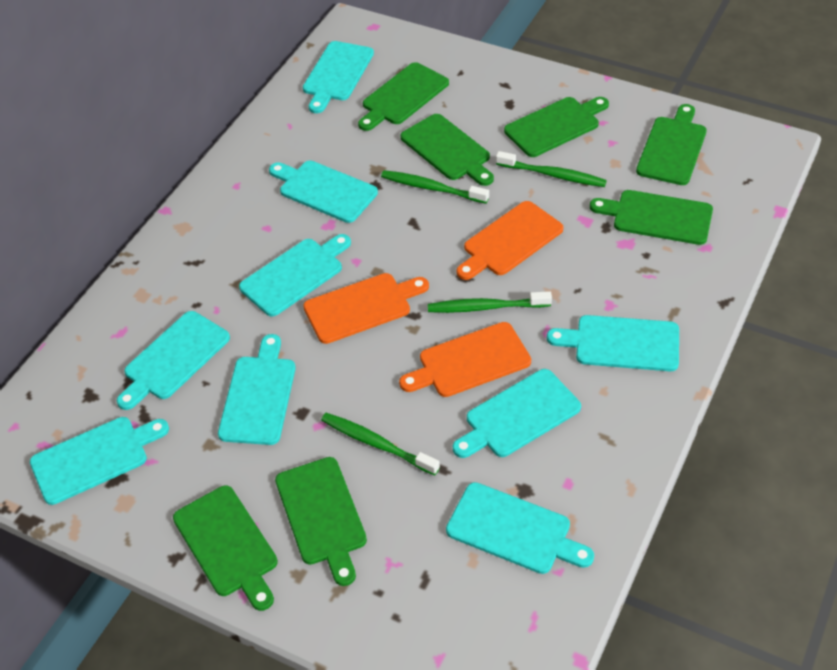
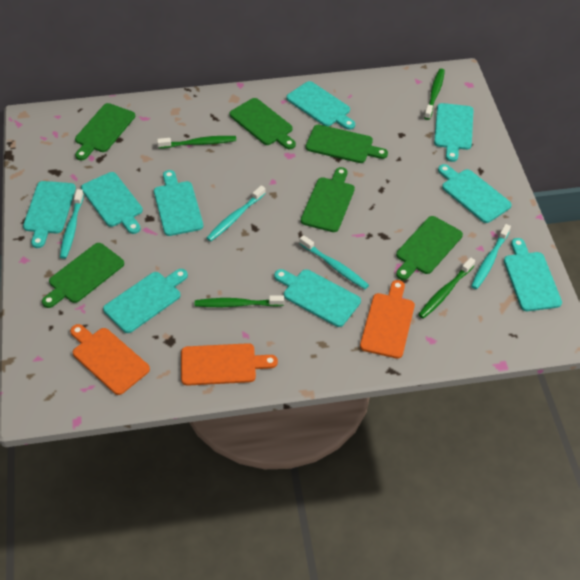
green cutting board: 7 -> 6
turquoise toothbrush: 0 -> 4

